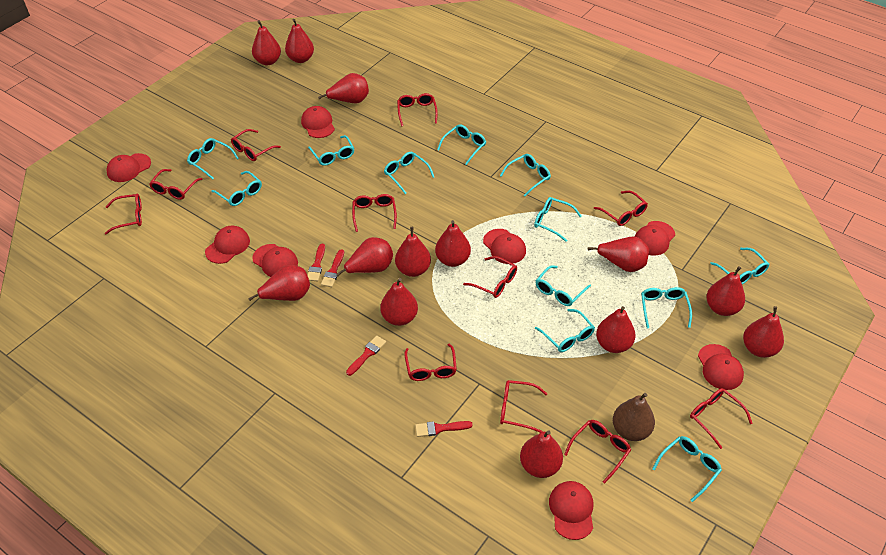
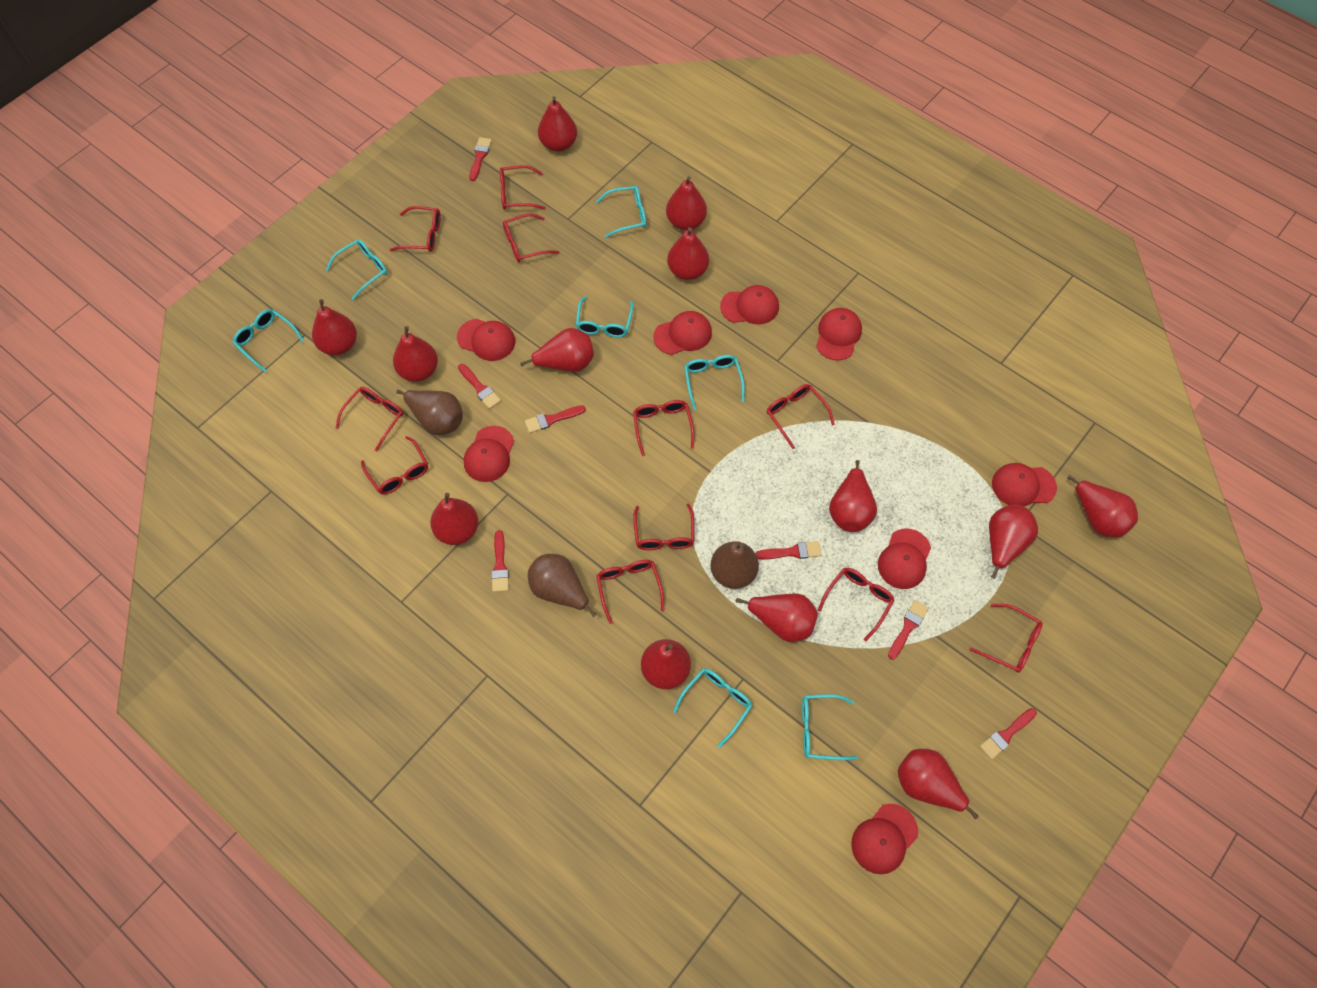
brown pear: 1 -> 3
red brush: 4 -> 7
turquoise glasses: 12 -> 7

